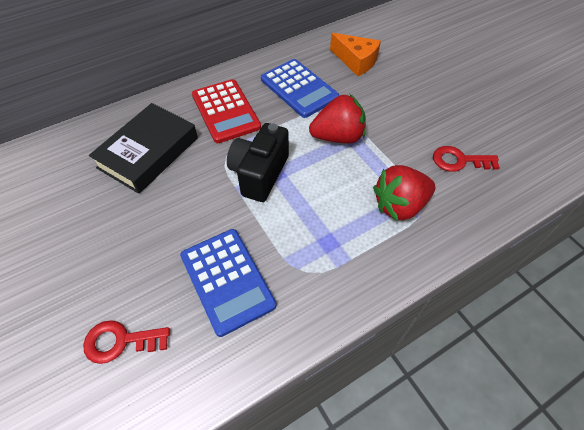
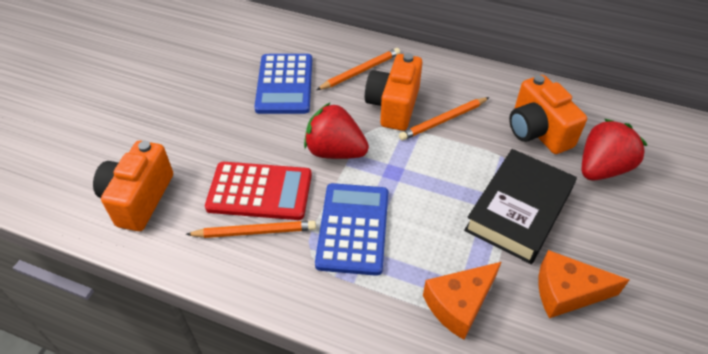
black camera: 1 -> 0
orange camera: 0 -> 3
orange cheese: 1 -> 2
orange pencil: 0 -> 3
red key: 2 -> 0

